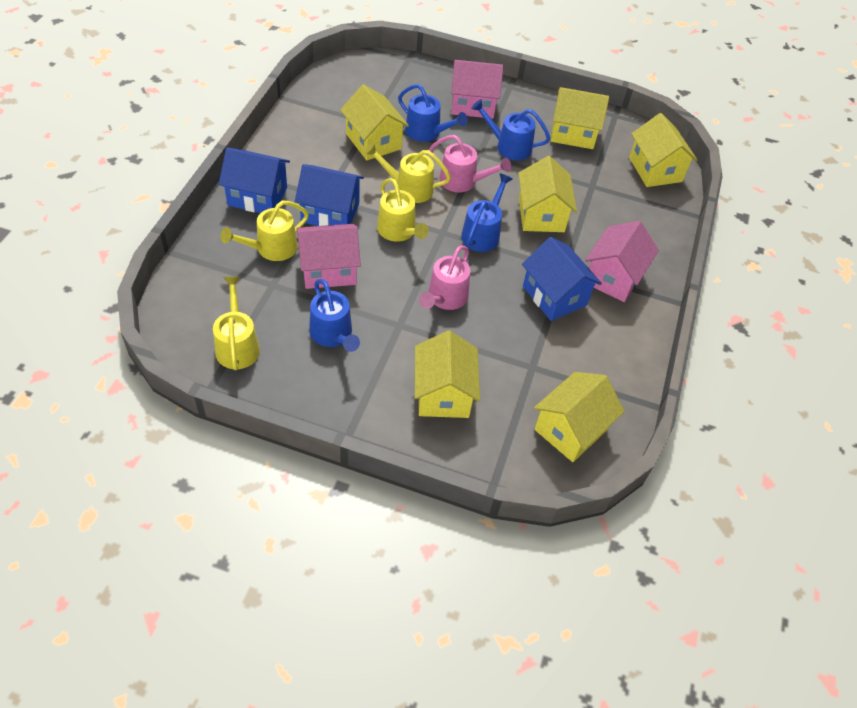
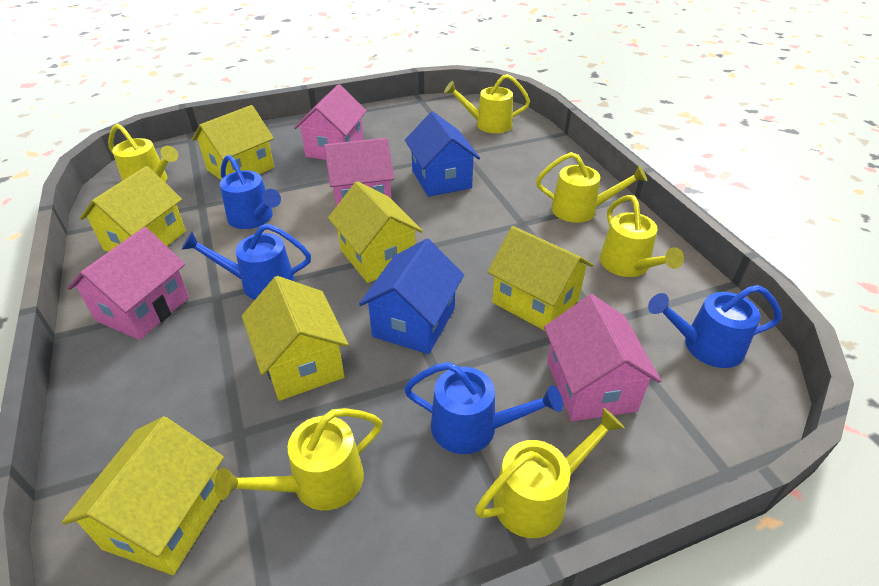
blue house: 3 -> 2
pink house: 3 -> 4
pink watering can: 2 -> 0
yellow watering can: 4 -> 6

